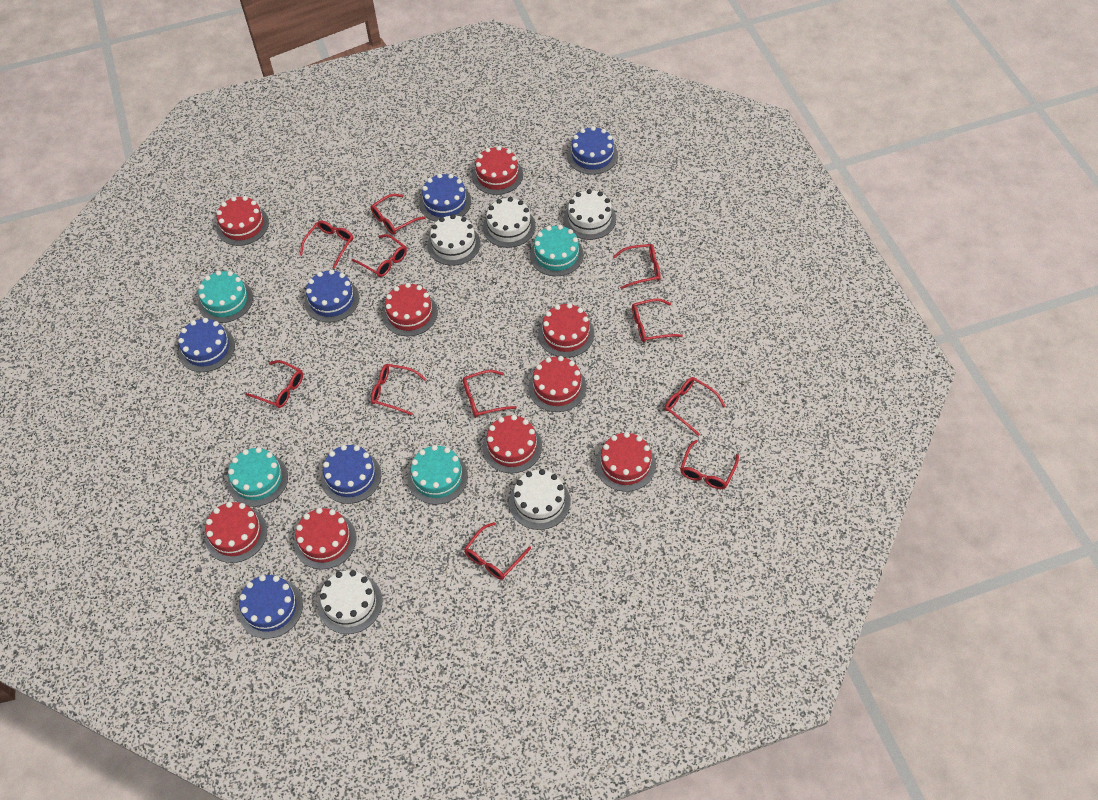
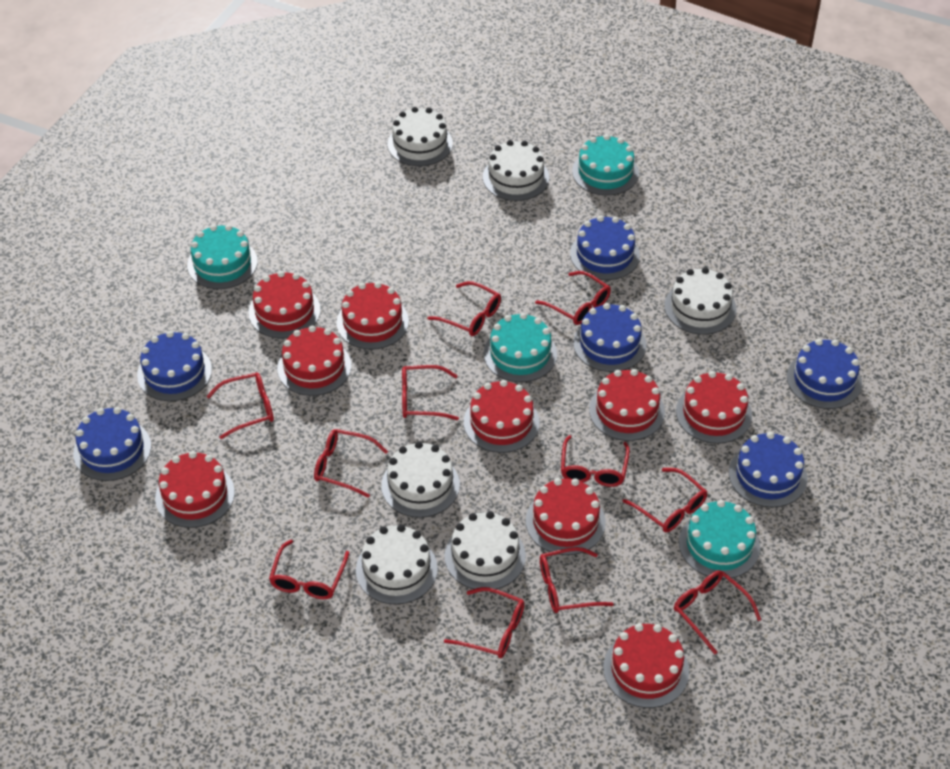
white cake: 5 -> 6

